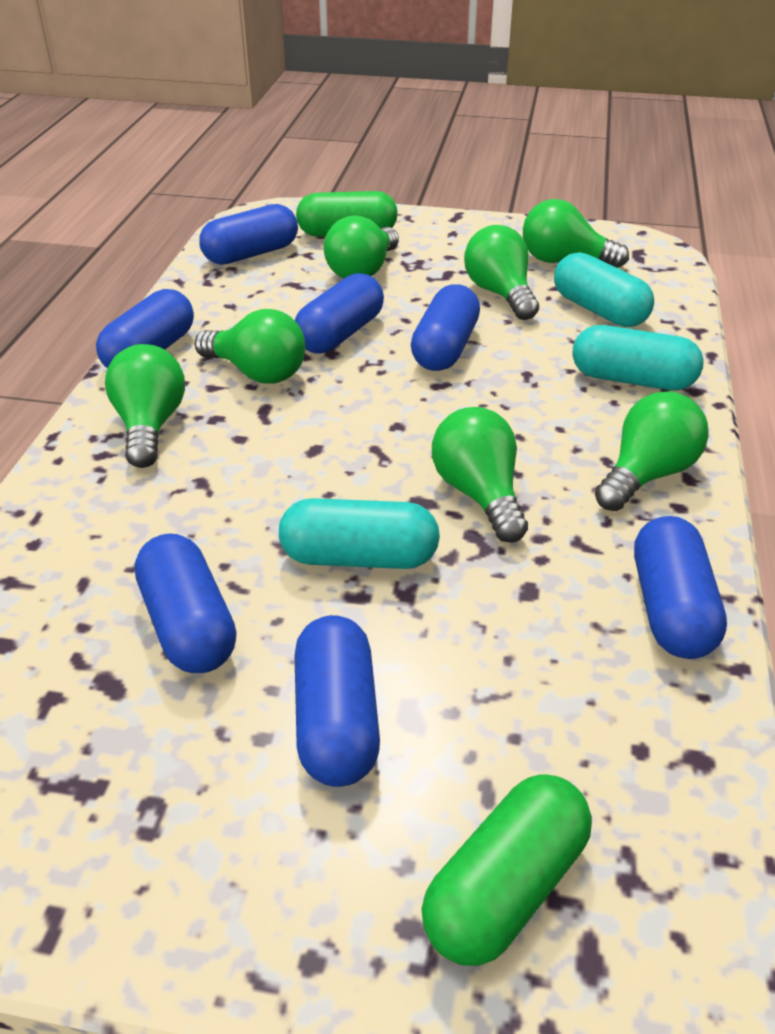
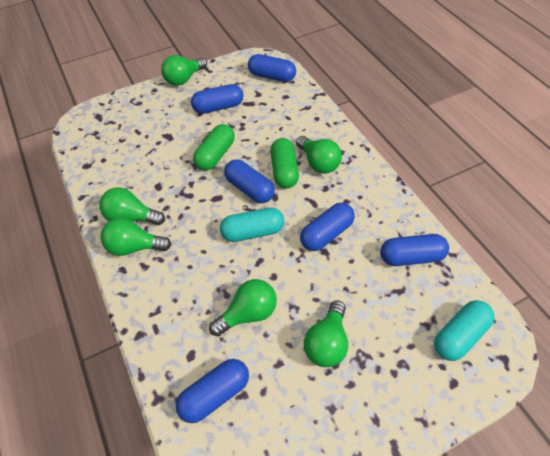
blue capsule: 7 -> 6
green light bulb: 7 -> 6
turquoise capsule: 3 -> 2

